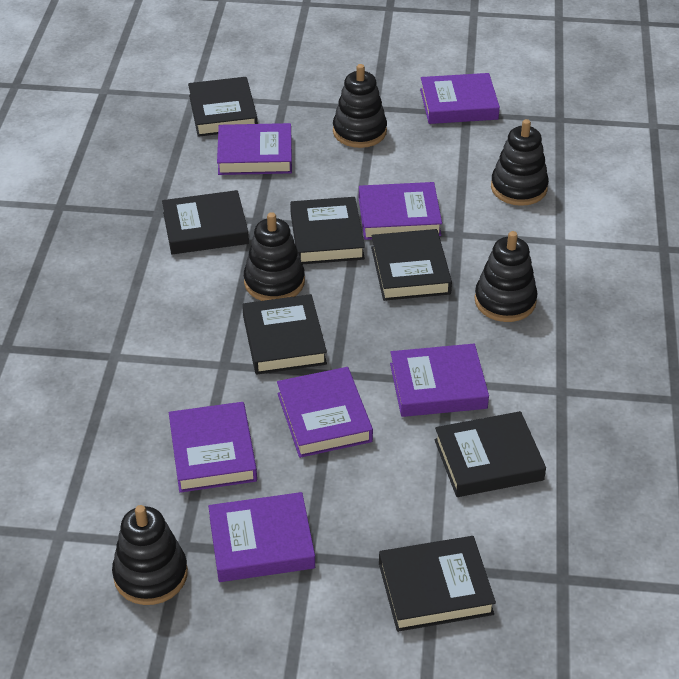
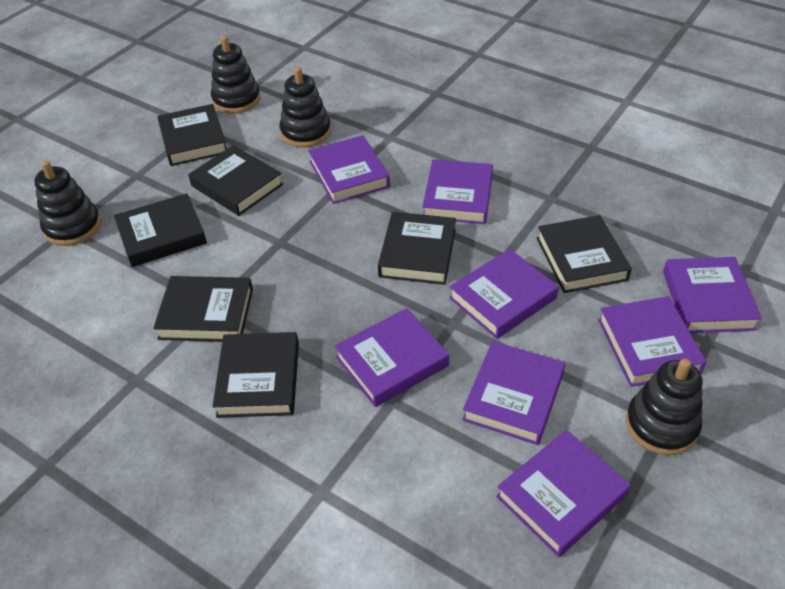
black stacking toy: 5 -> 4
purple book: 7 -> 8

